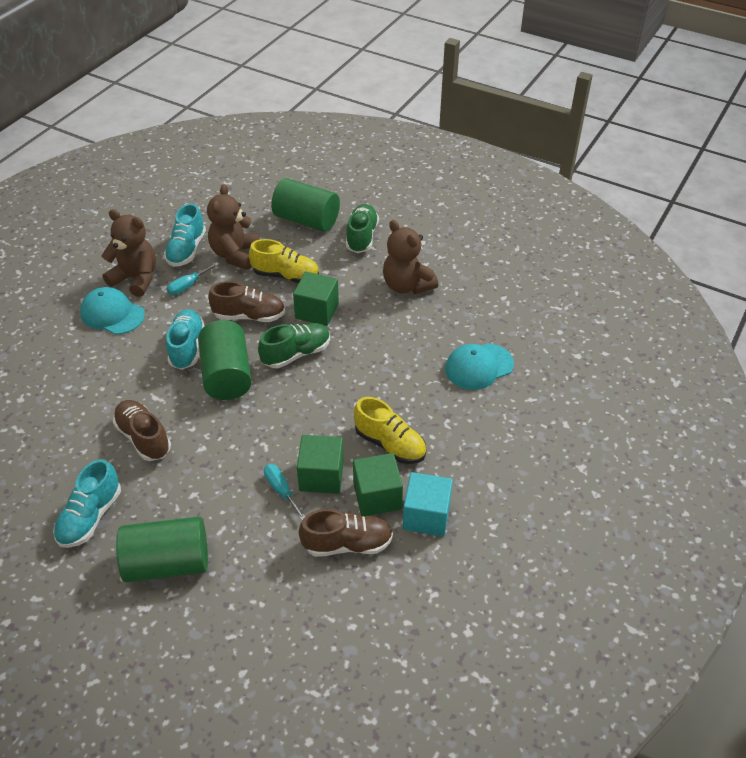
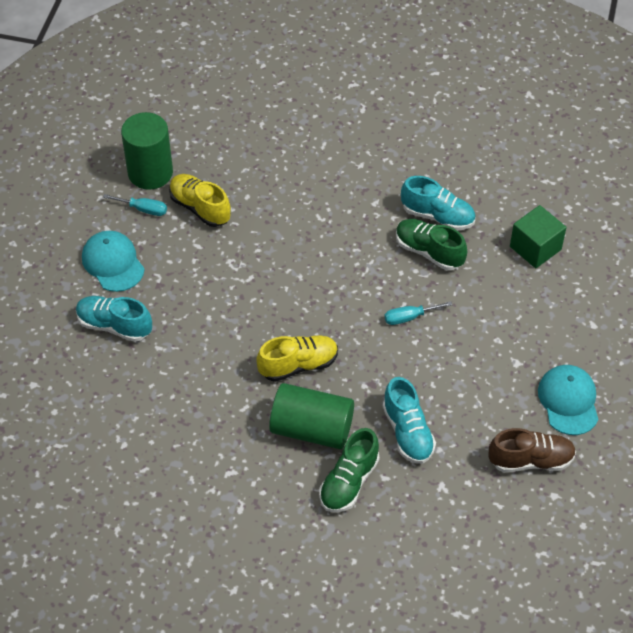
brown shoe: 3 -> 1
brown teddy bear: 3 -> 0
green cube: 3 -> 1
green cylinder: 3 -> 2
turquoise cube: 1 -> 0

